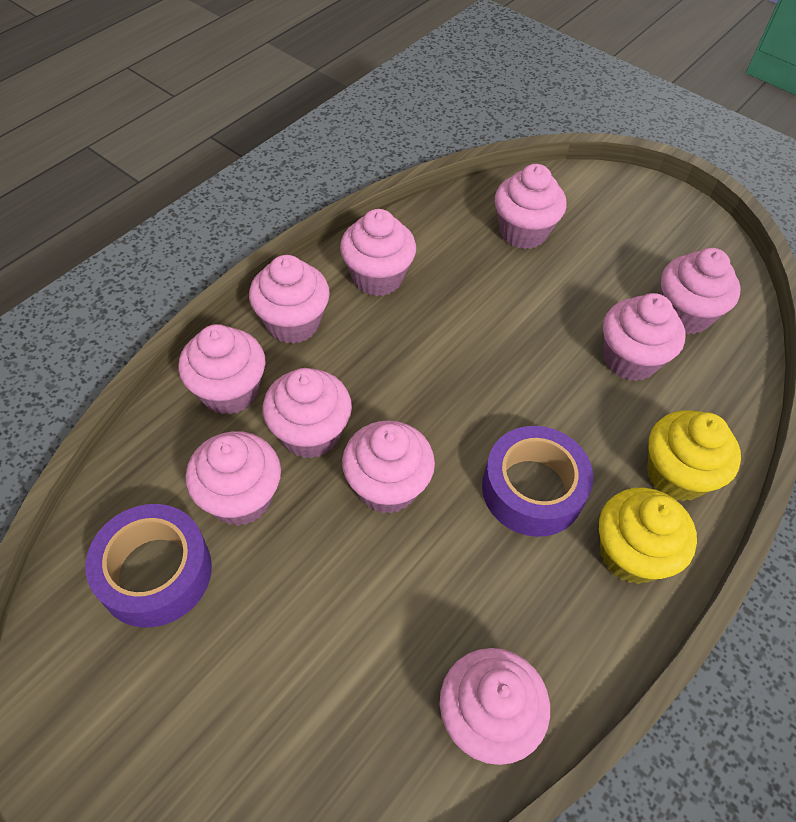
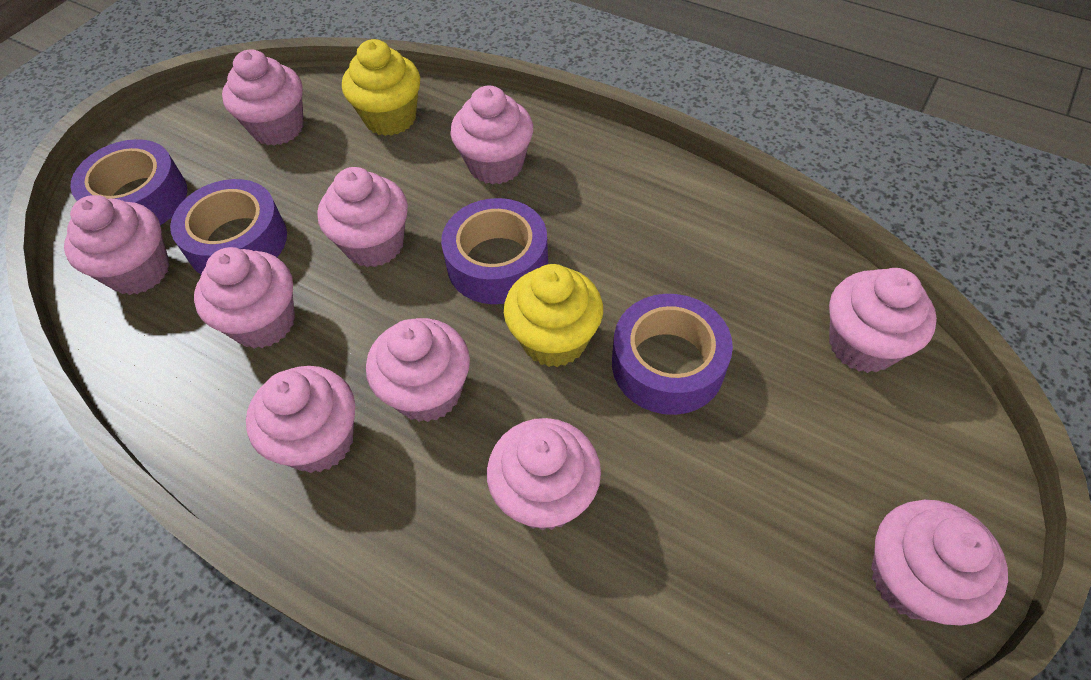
purple tape: 2 -> 4

